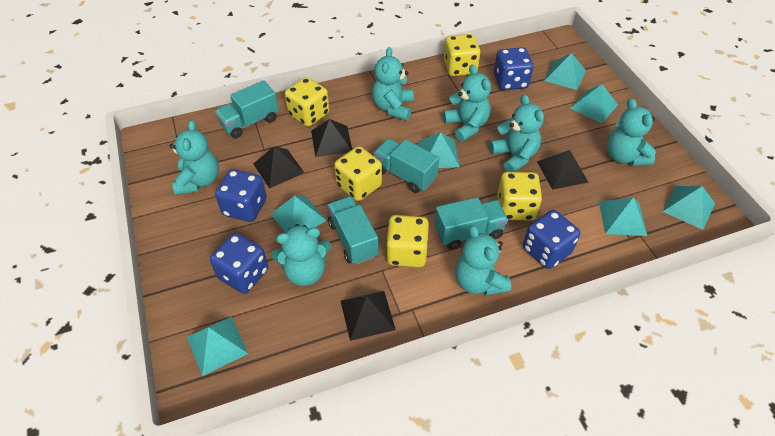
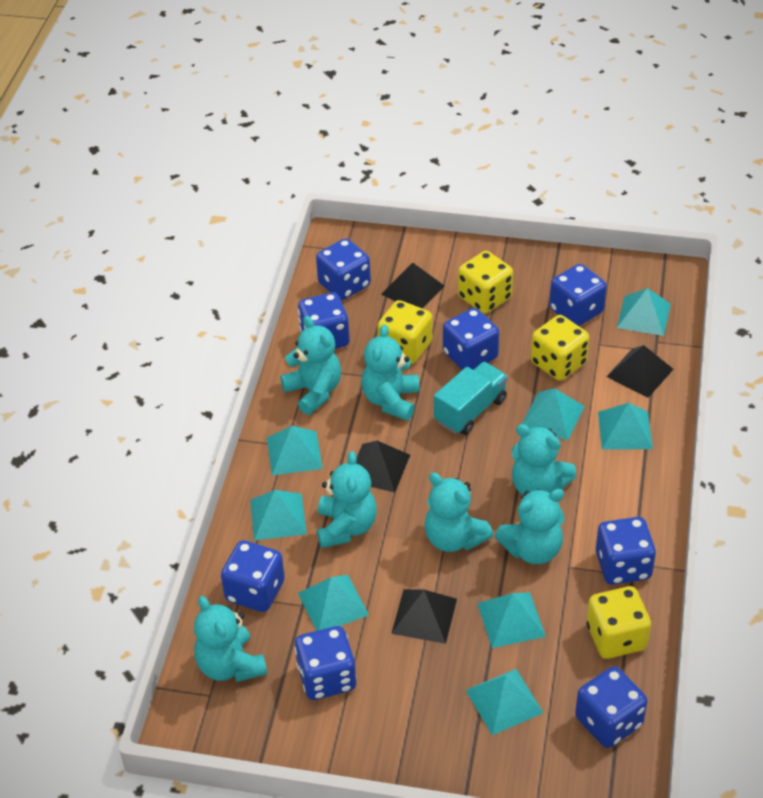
blue dice: 4 -> 8
turquoise pyramid: 7 -> 8
turquoise truck: 4 -> 1
yellow dice: 5 -> 4

